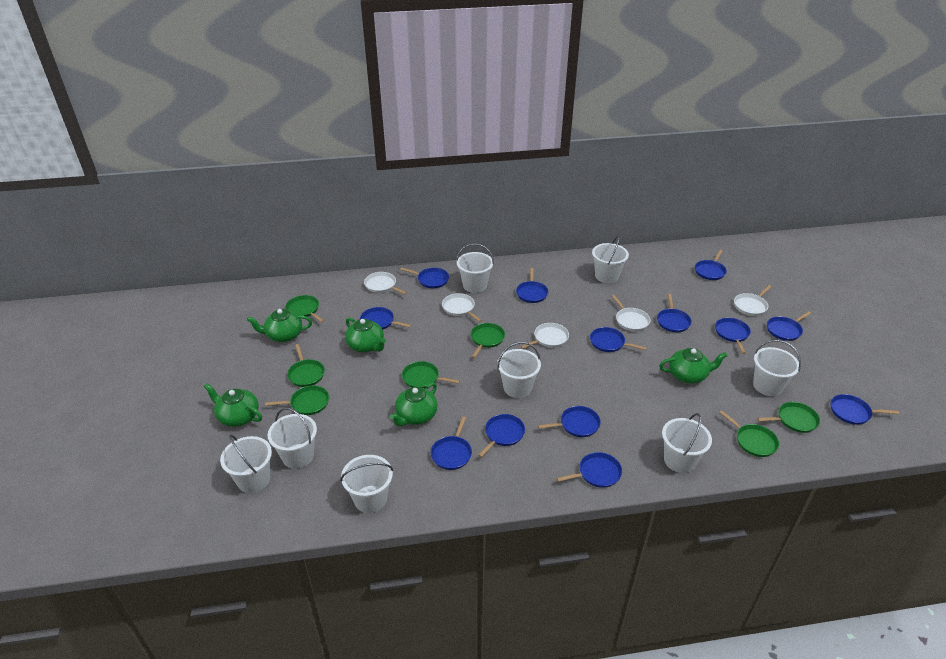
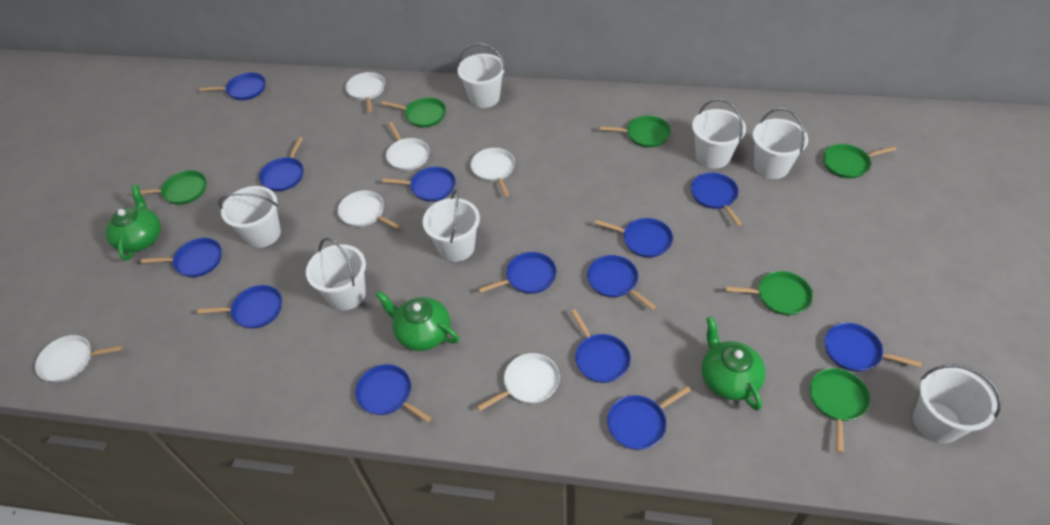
green pan: 7 -> 6
green teapot: 5 -> 3
white bucket: 8 -> 7
white pan: 5 -> 6

